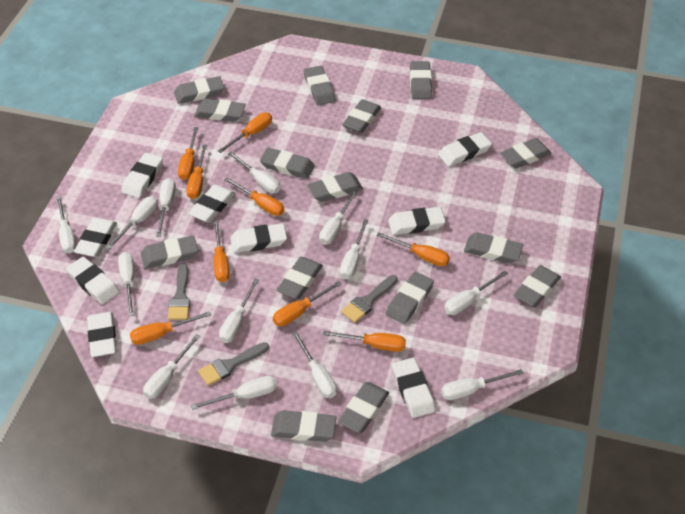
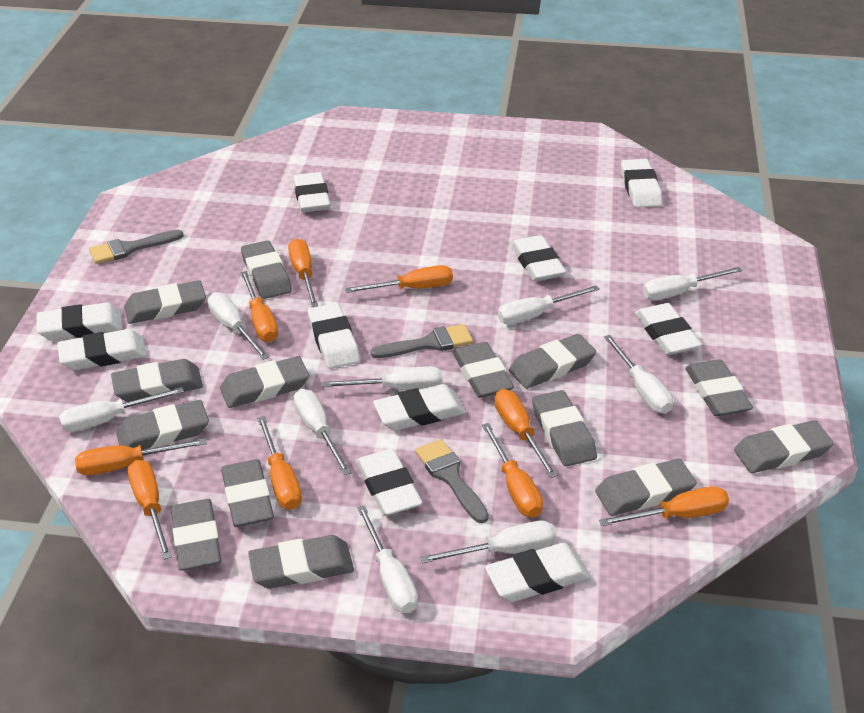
grey eraser: 15 -> 14
white eraser: 9 -> 10
white screwdriver: 13 -> 9

